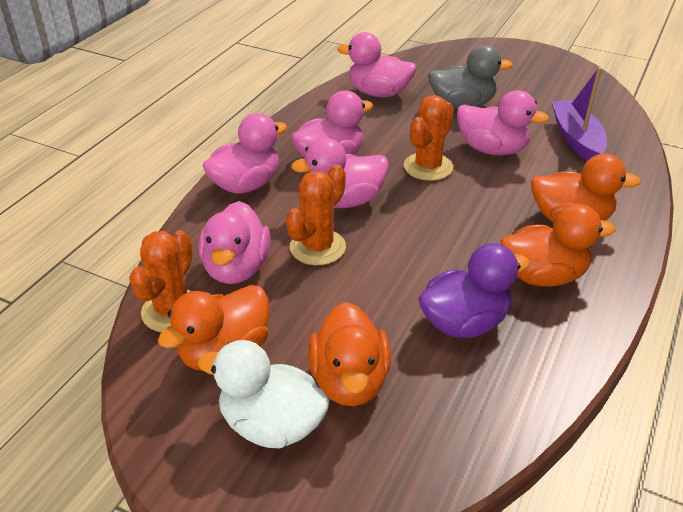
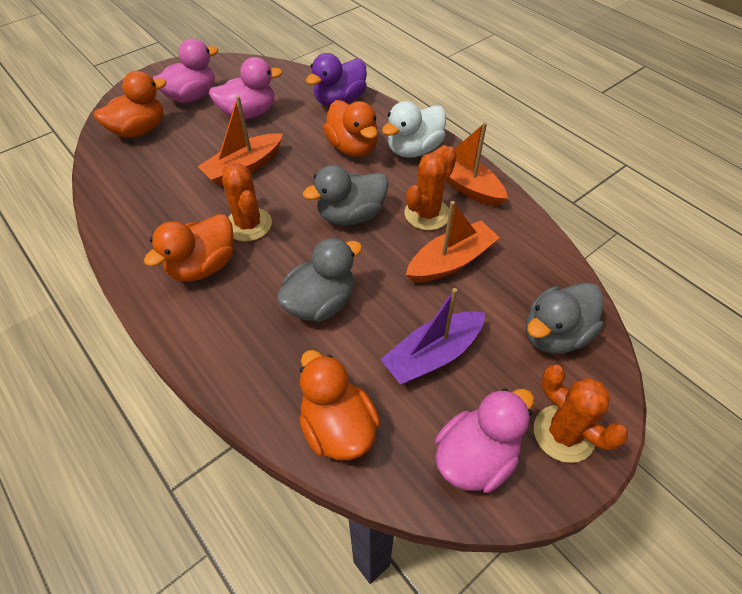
grey duck: 1 -> 3
orange boat: 0 -> 3
pink duck: 6 -> 3

